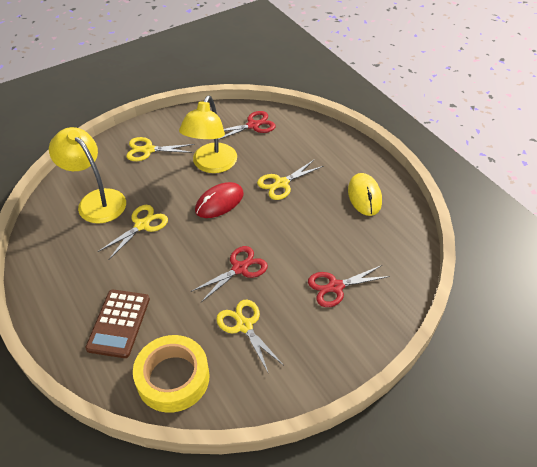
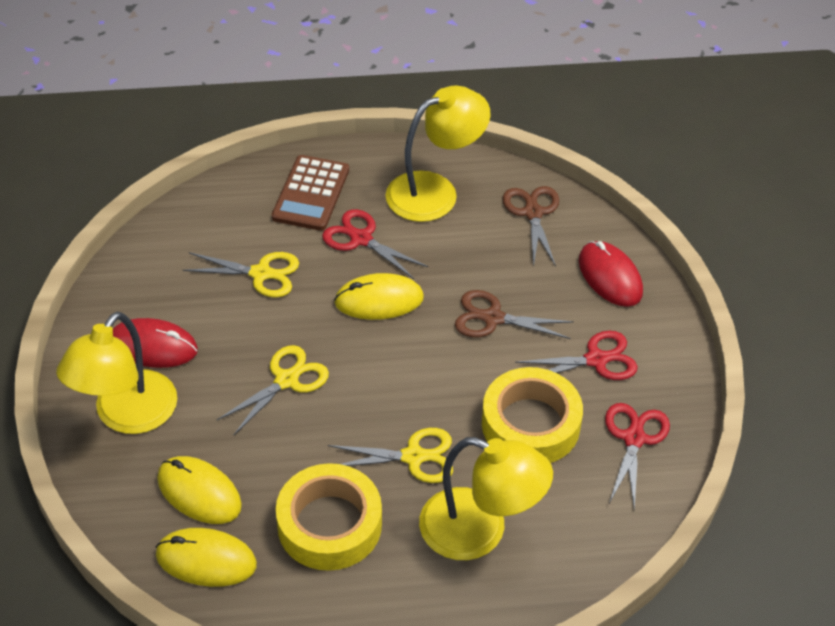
brown scissors: 0 -> 2
red mouse: 1 -> 2
yellow lamp: 2 -> 3
yellow mouse: 1 -> 3
yellow scissors: 4 -> 3
yellow tape: 1 -> 2

